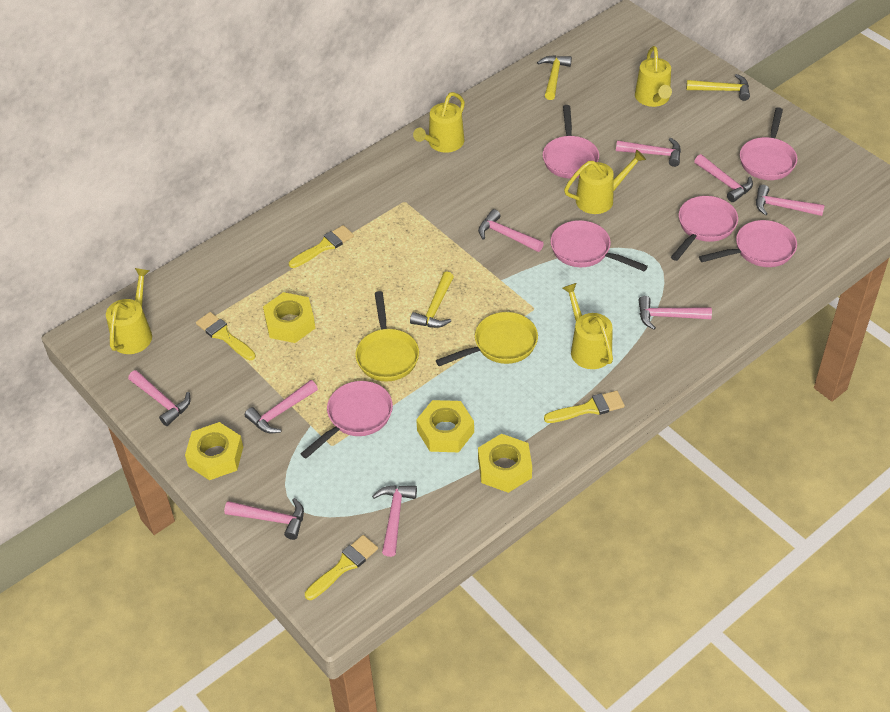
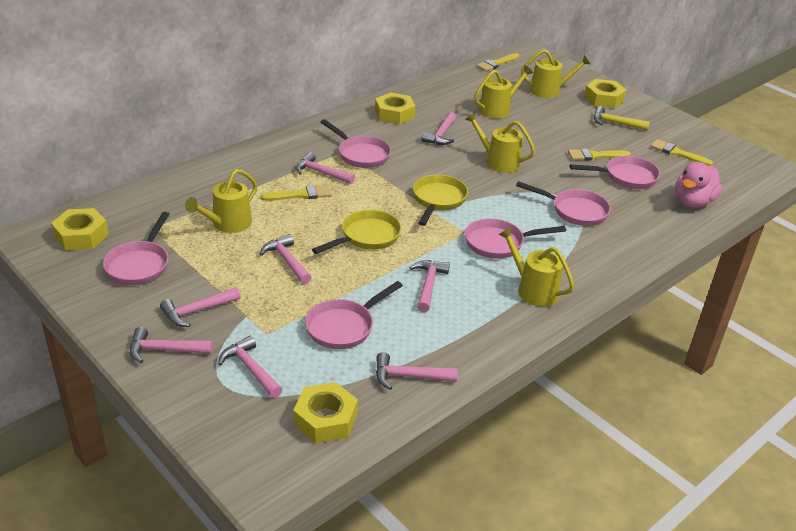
pink duck: 0 -> 1
pink hammer: 9 -> 8
yellow hammer: 3 -> 1

